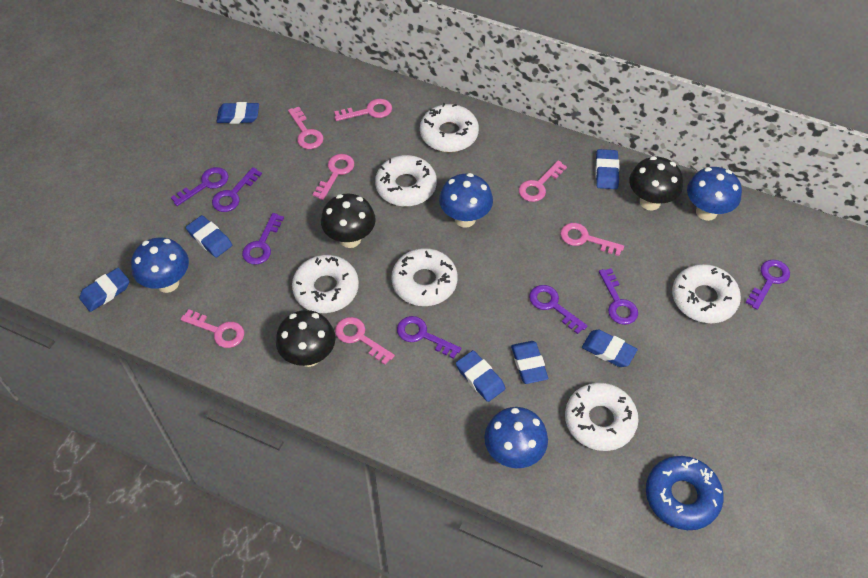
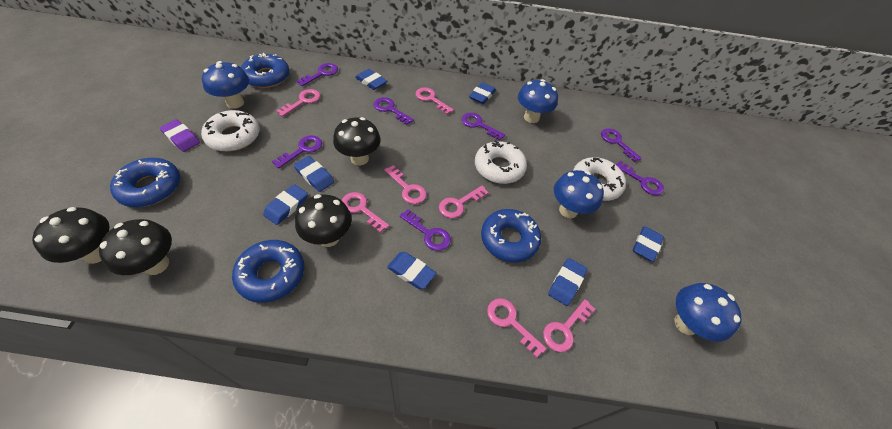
black mushroom: 3 -> 4
blue donut: 1 -> 4
purple eraser: 0 -> 1
white donut: 6 -> 3

